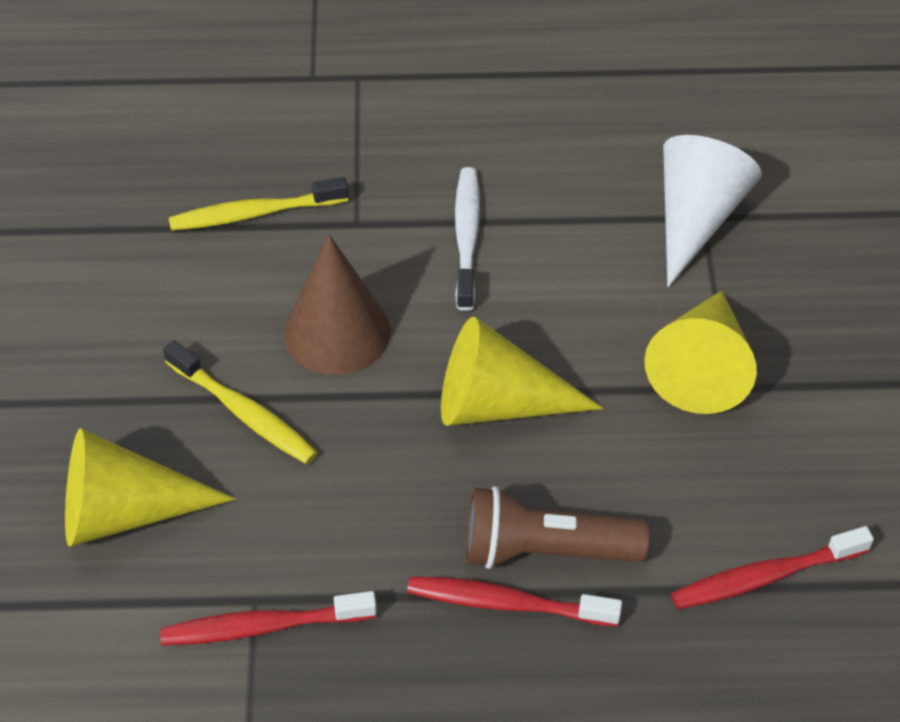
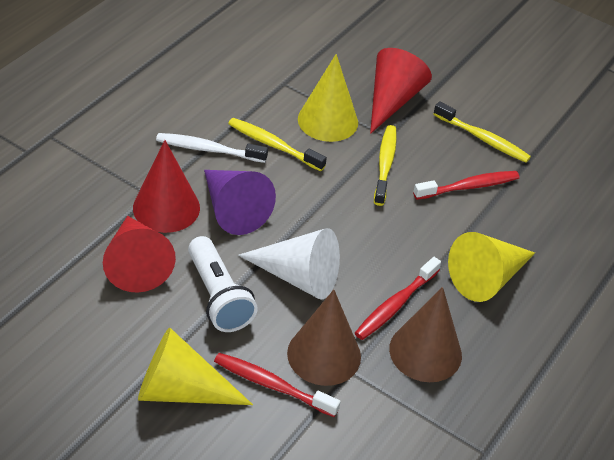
brown cone: 1 -> 2
brown flashlight: 1 -> 0
purple cone: 0 -> 1
red cone: 0 -> 3
white flashlight: 0 -> 1
yellow toothbrush: 2 -> 3

